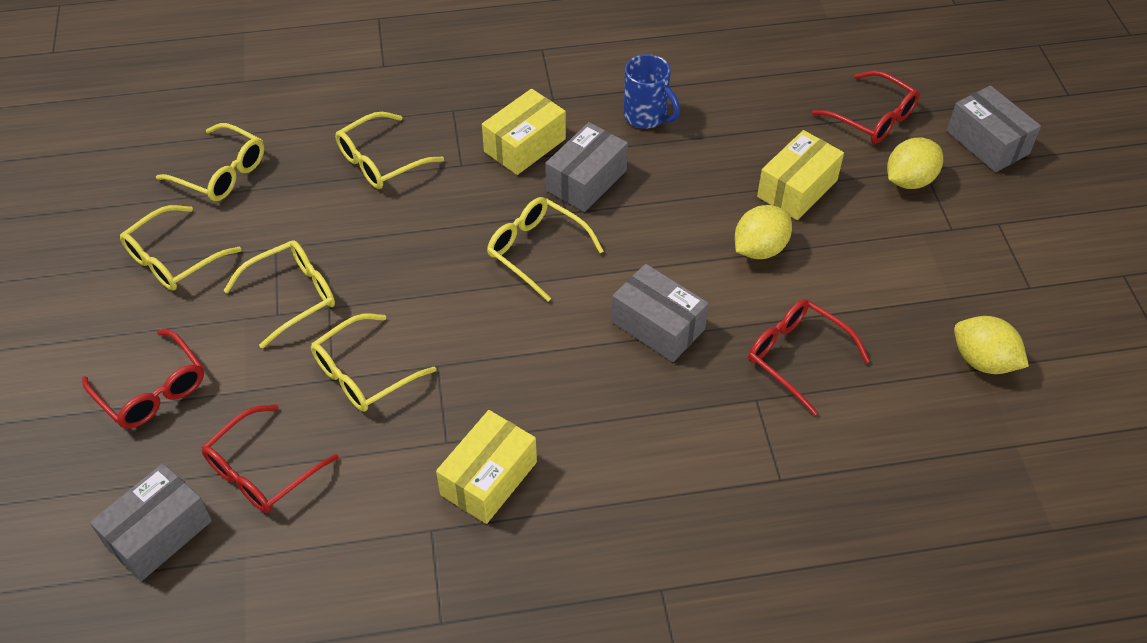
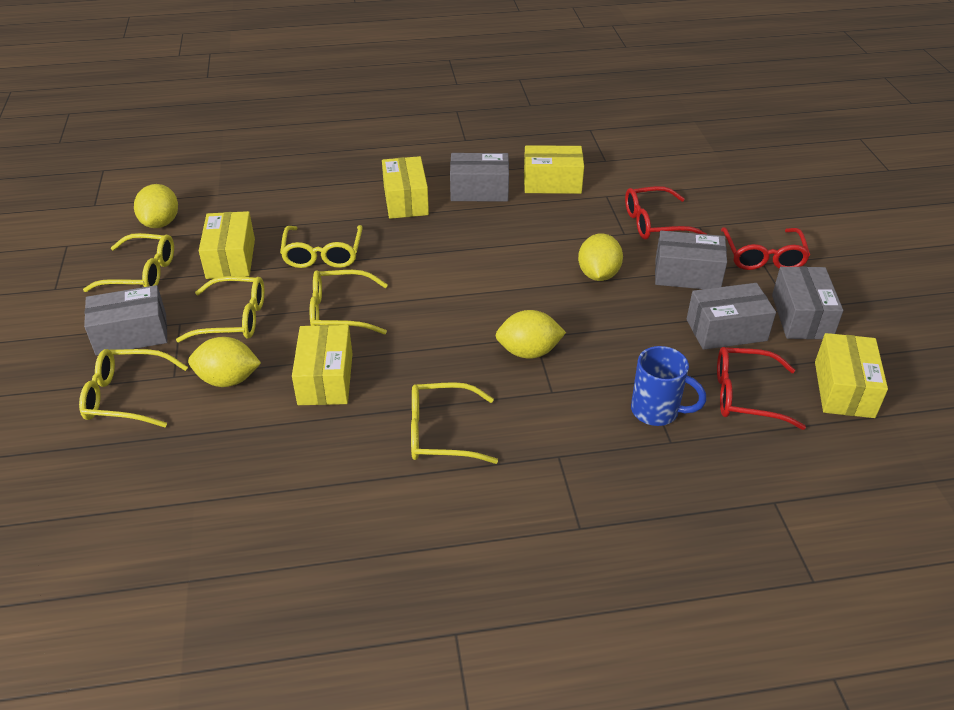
grey box: 4 -> 5
red glasses: 4 -> 3
yellow box: 3 -> 5
yellow lemon: 3 -> 4

